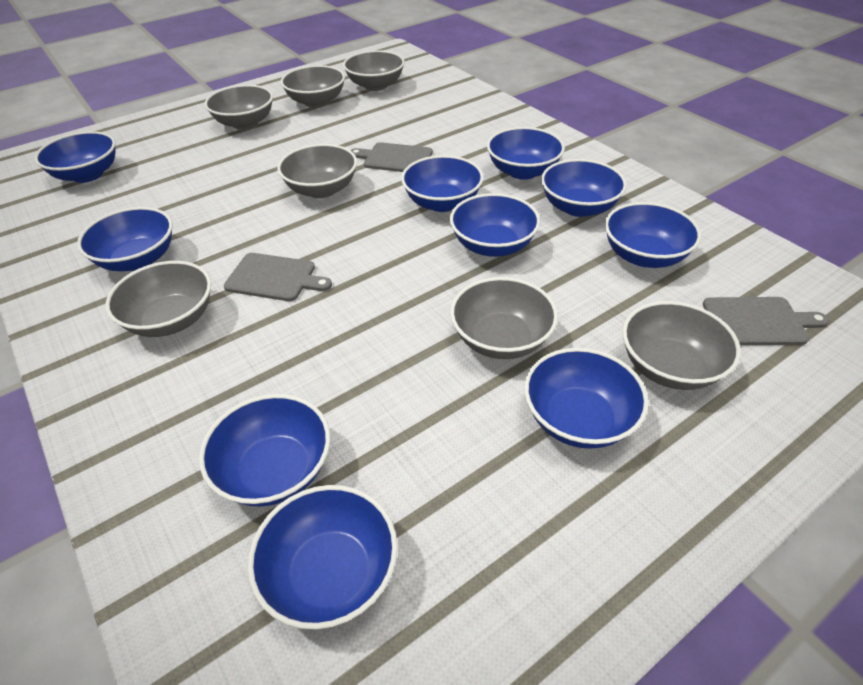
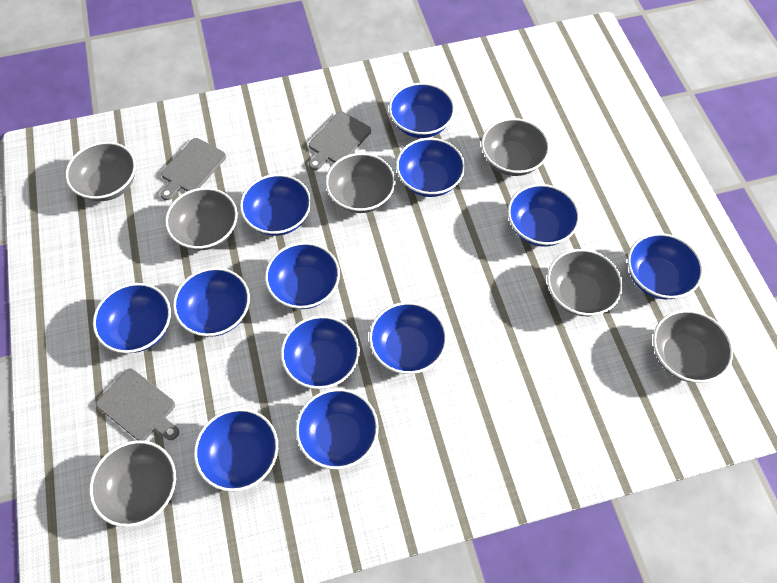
blue bowl: 10 -> 12

